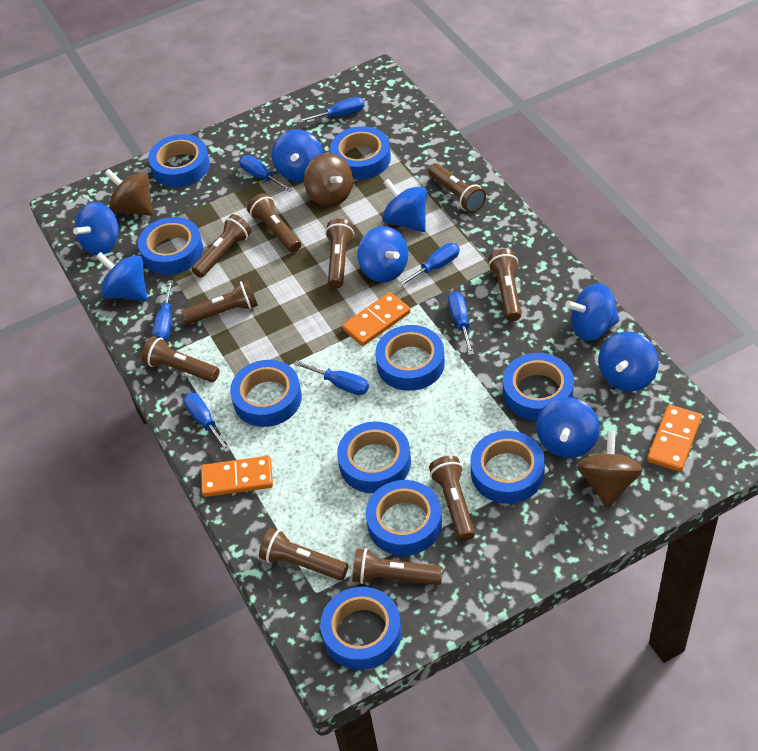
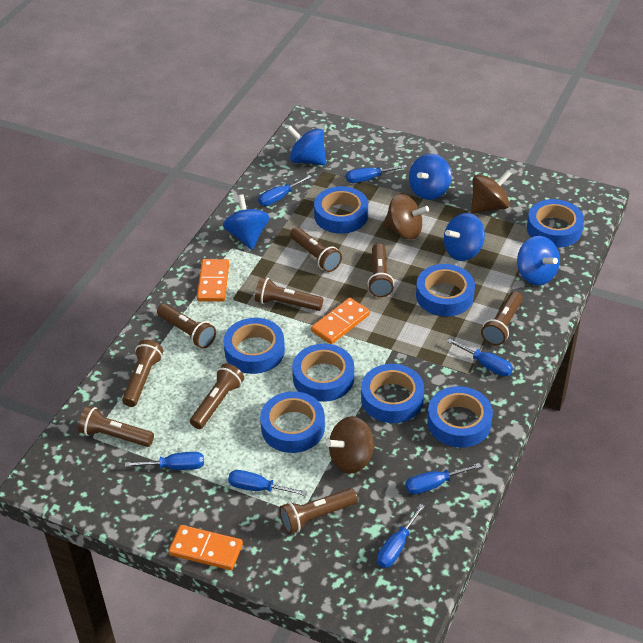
blue spinning top: 8 -> 5
blue tape: 10 -> 8
brown flashlight: 10 -> 9

